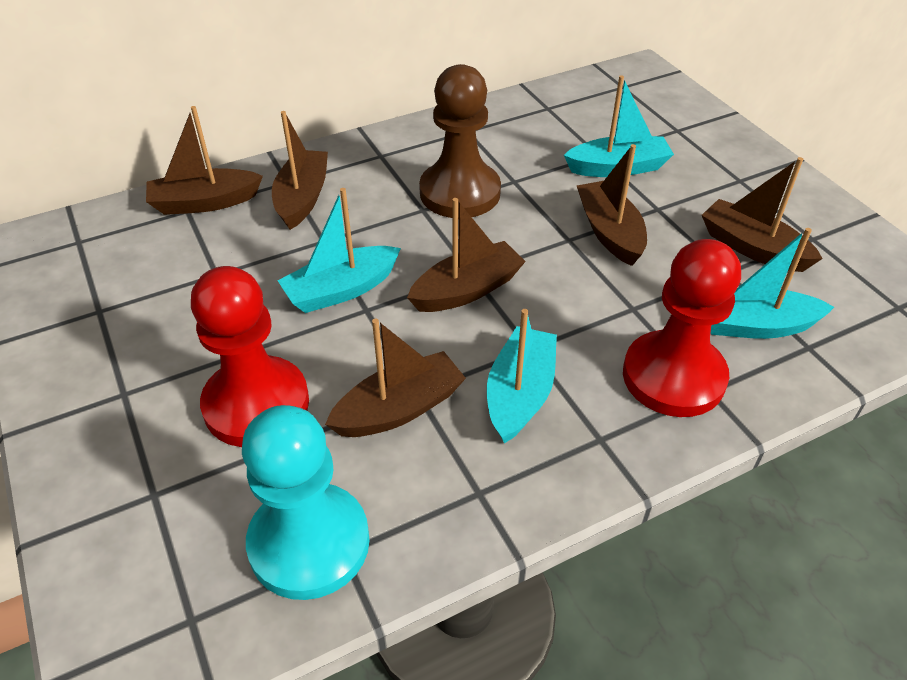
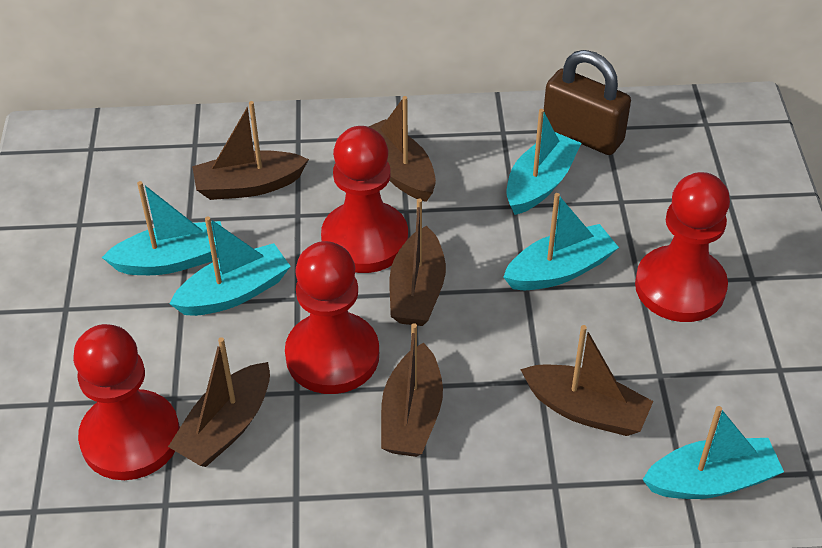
brown padlock: 0 -> 1
brown pawn: 1 -> 0
red pawn: 2 -> 4
turquoise boat: 4 -> 5
turquoise pawn: 1 -> 0

